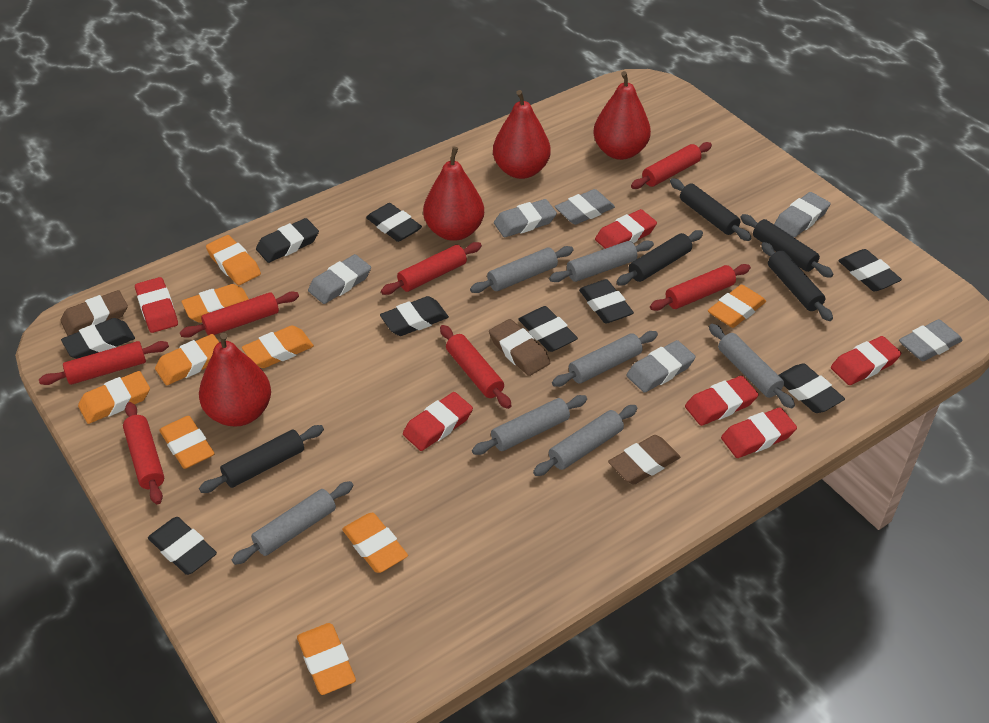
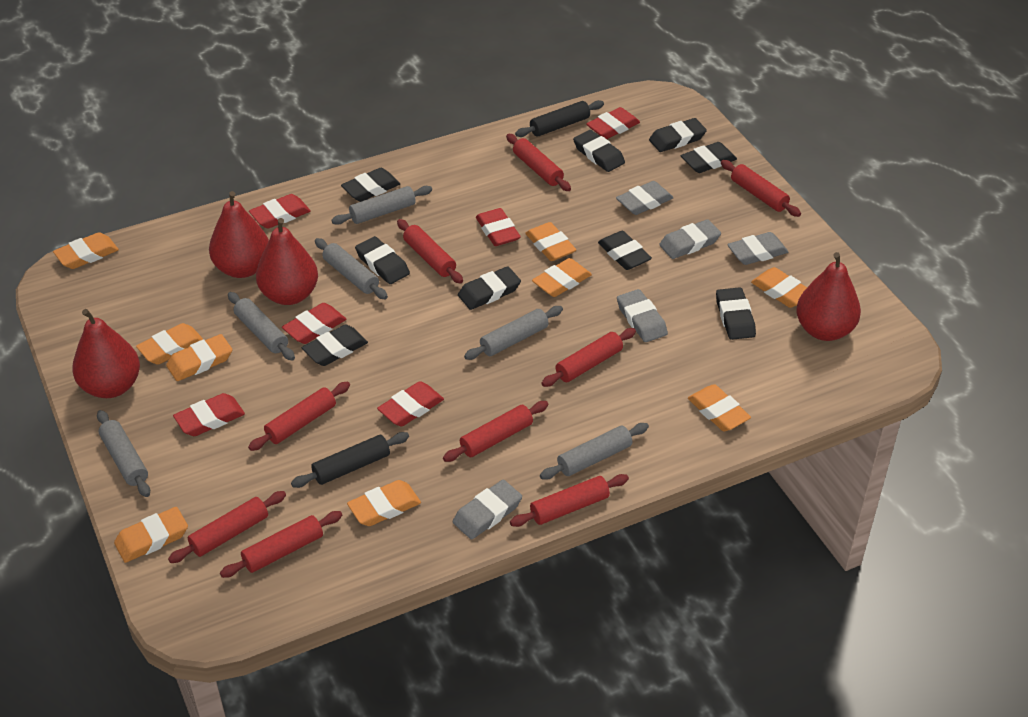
black rolling pin: 5 -> 2
brown eraser: 3 -> 0
grey eraser: 6 -> 5
grey rolling pin: 7 -> 6
red rolling pin: 7 -> 9

